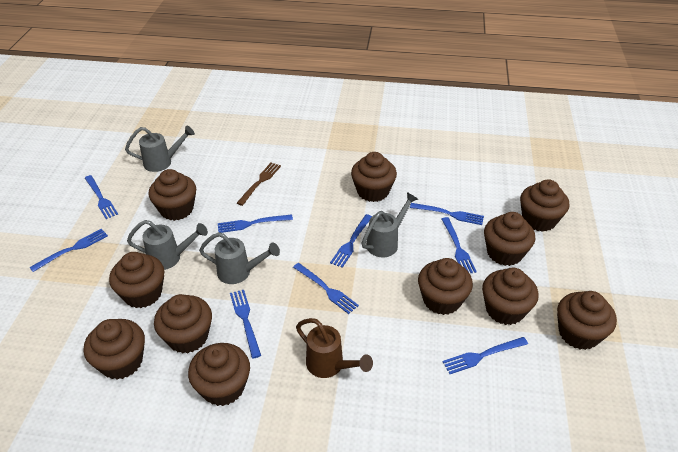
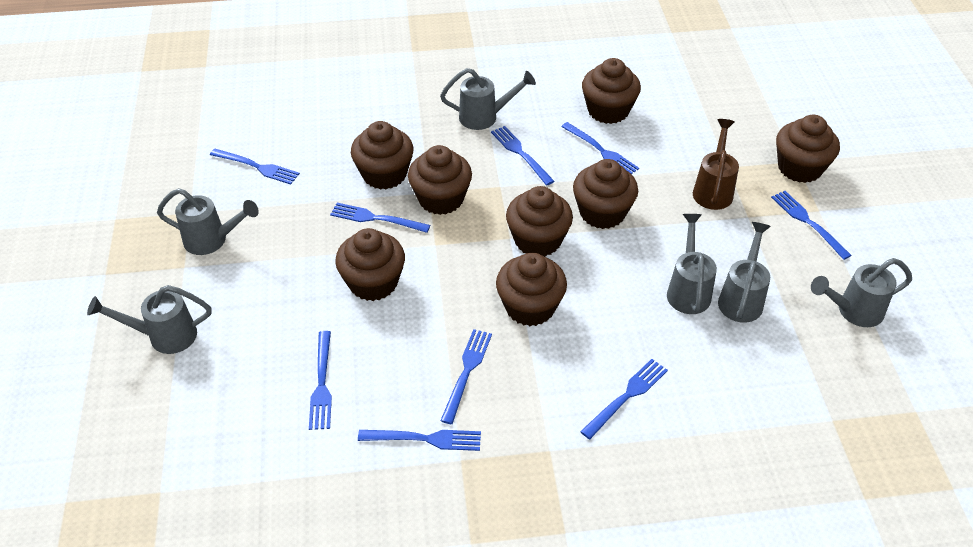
brown cupcake: 11 -> 8
brown fork: 1 -> 0
grey watering can: 4 -> 6

